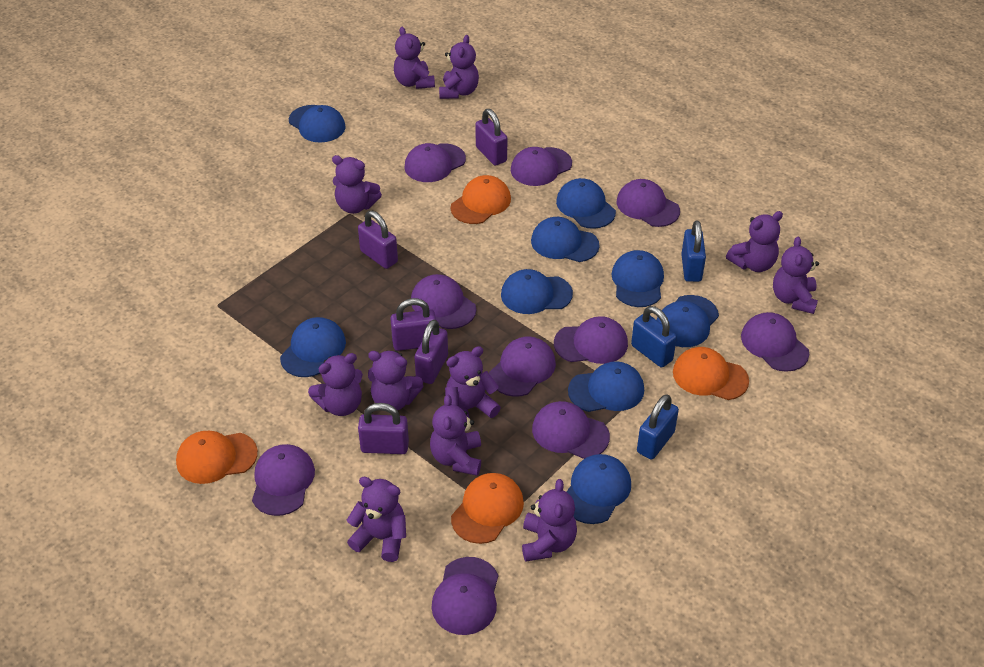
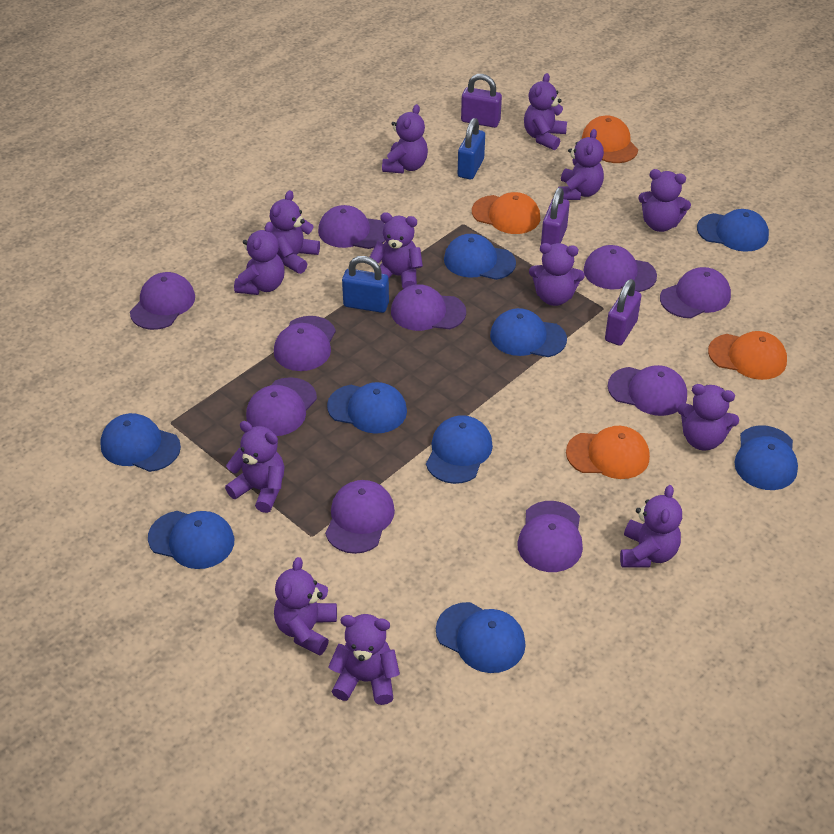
blue padlock: 3 -> 2
purple padlock: 5 -> 3
purple teddy bear: 11 -> 13

